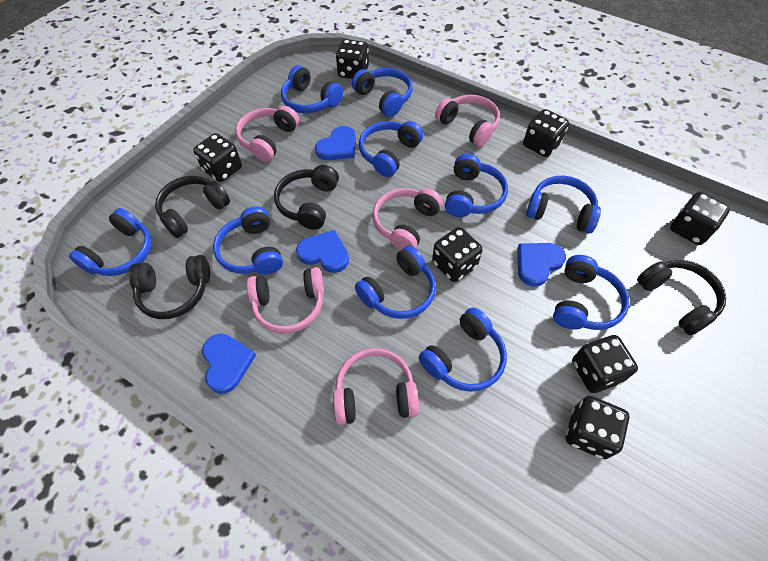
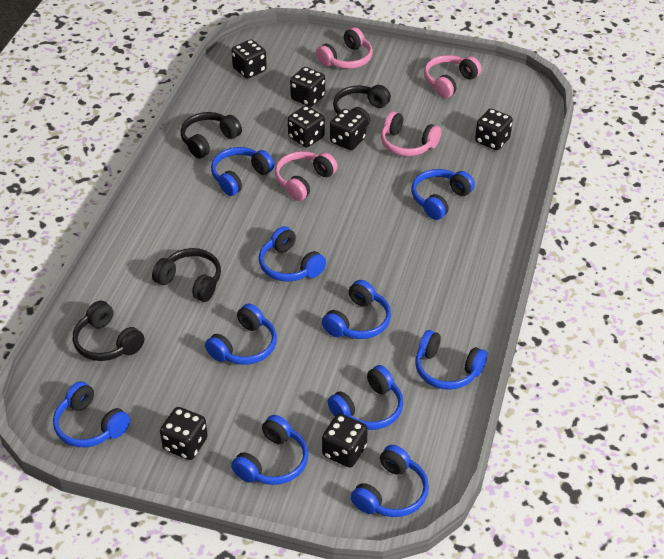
blue heart: 4 -> 0
pink headphones: 5 -> 4

